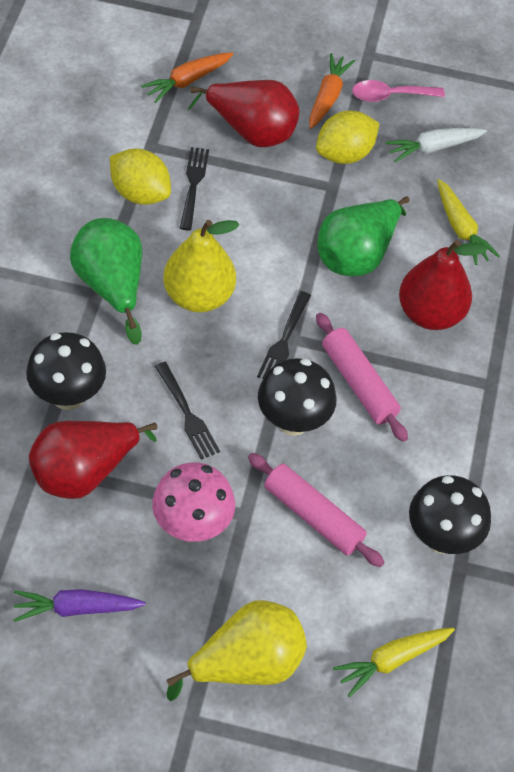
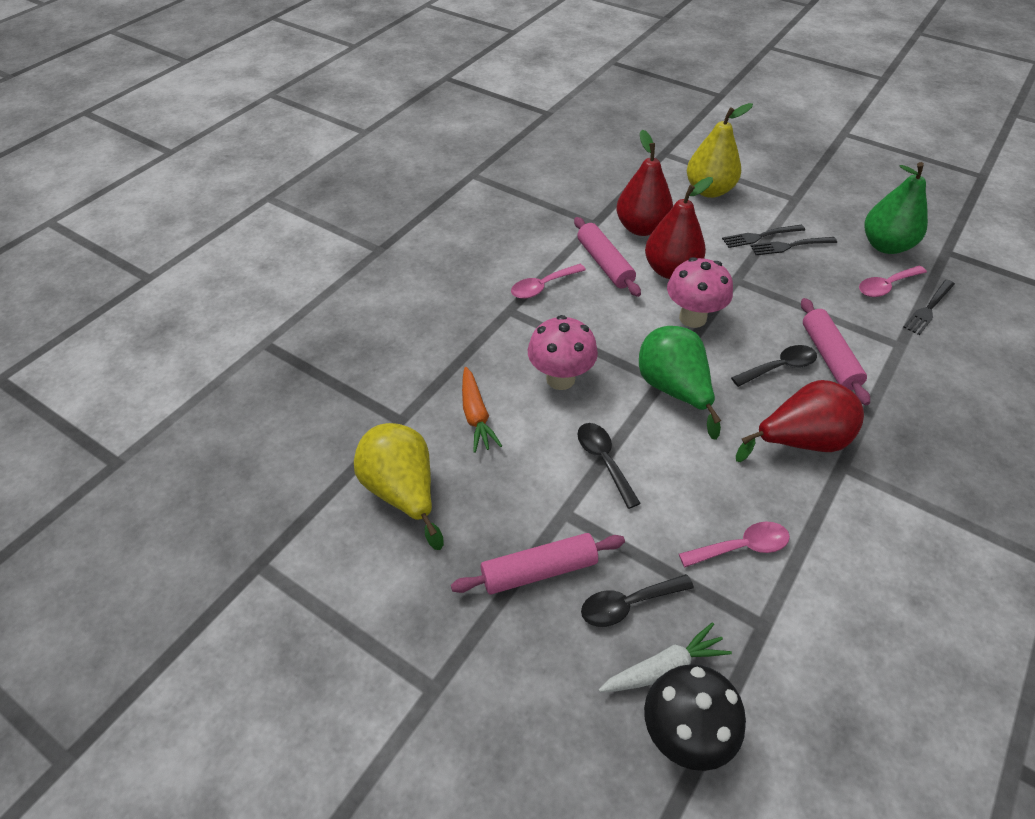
black mushroom: 3 -> 1
black spoon: 0 -> 3
orange carrot: 2 -> 1
pink mushroom: 1 -> 2
pink rolling pin: 2 -> 3
pink spoon: 1 -> 3
purple carrot: 1 -> 0
yellow carrot: 2 -> 0
yellow lemon: 2 -> 0

